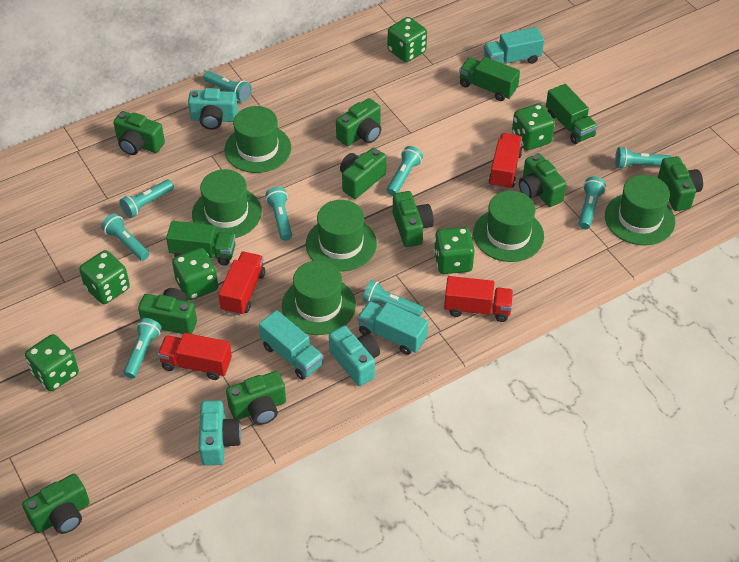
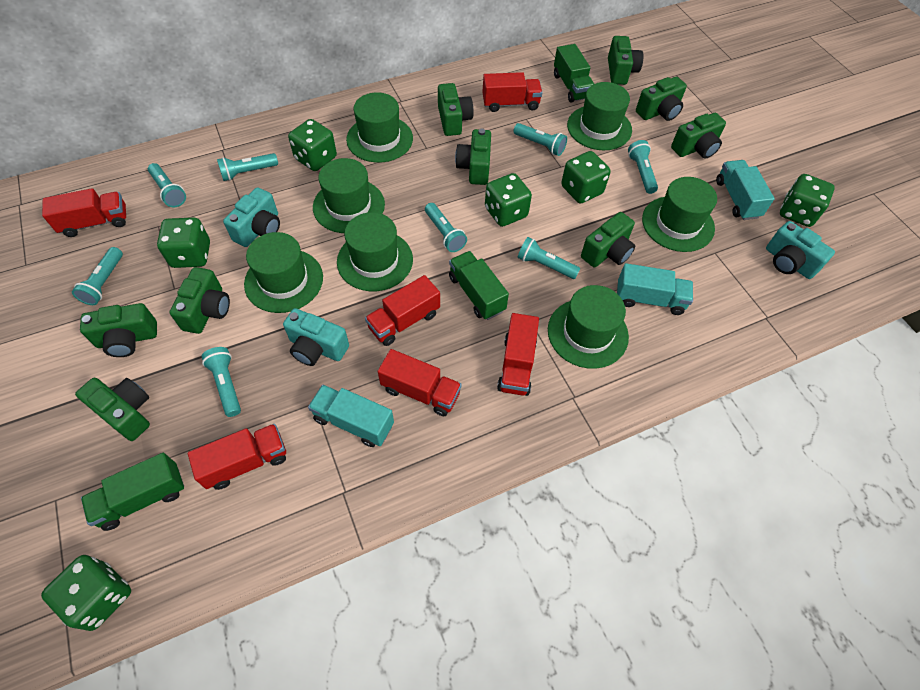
green hat: 6 -> 7
red truck: 4 -> 6
turquoise flashlight: 9 -> 8

